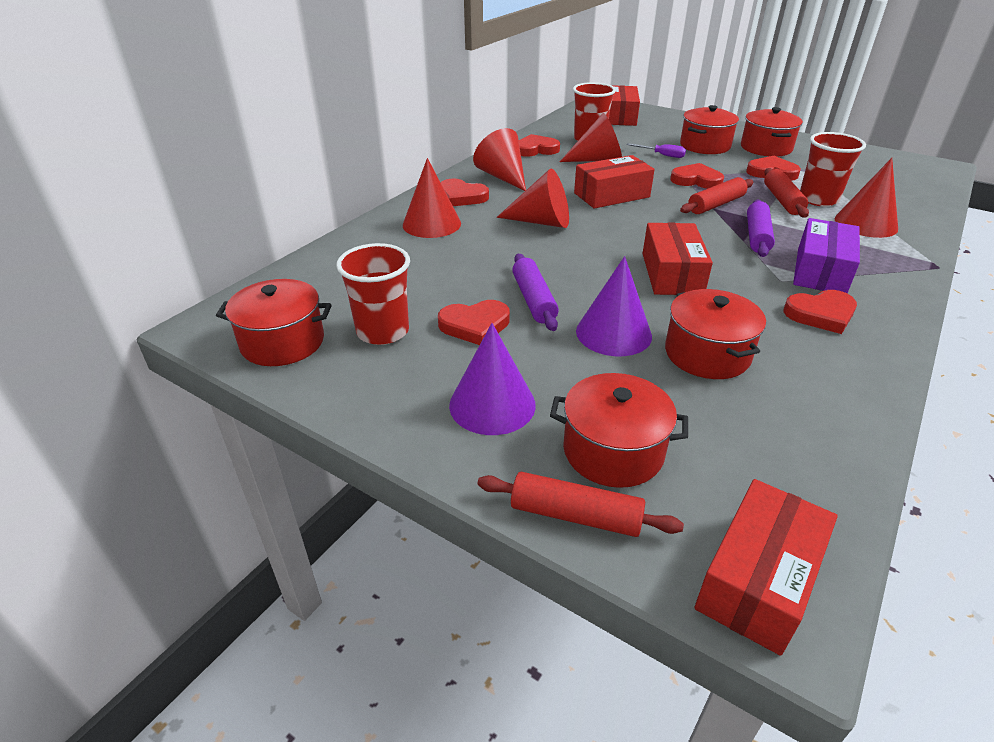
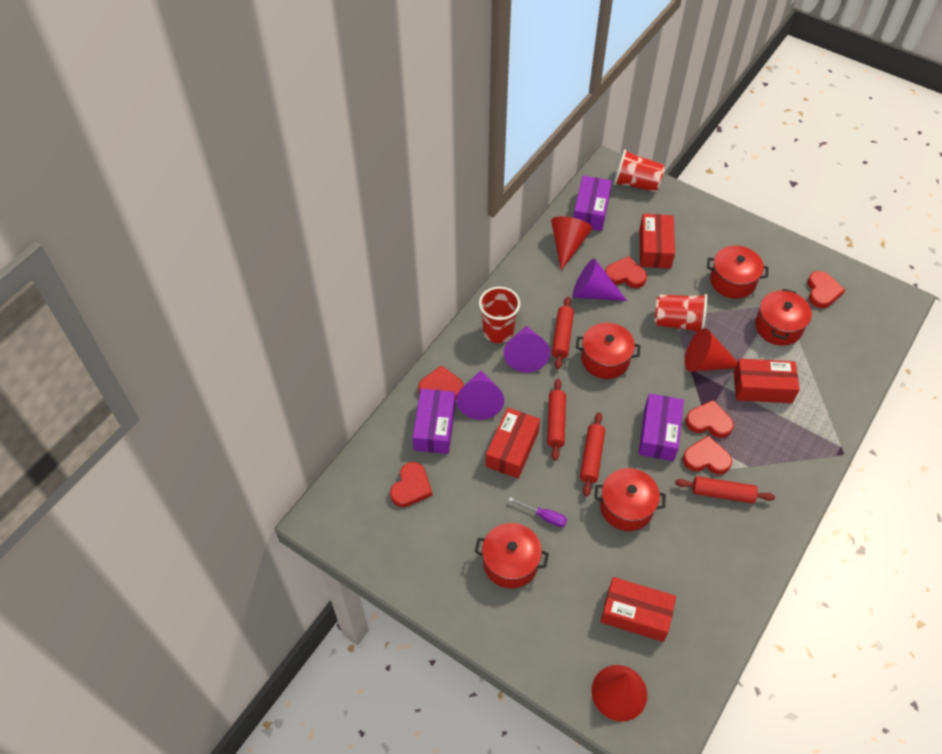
purple box: 1 -> 3
purple cone: 2 -> 3
purple rolling pin: 2 -> 0
red cone: 5 -> 3
red rolling pin: 3 -> 4

